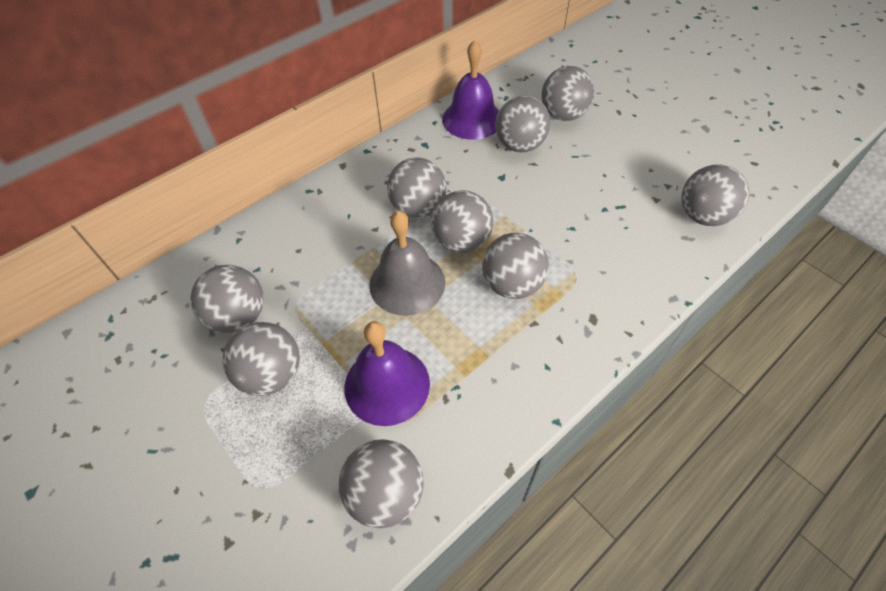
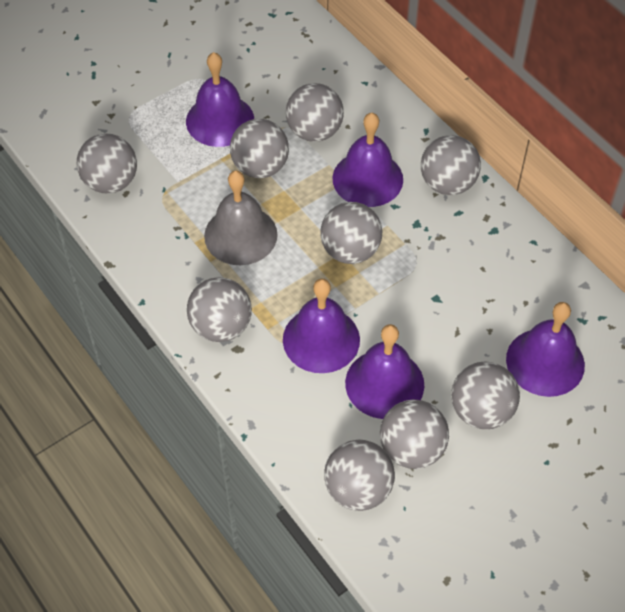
purple bell: 2 -> 5

